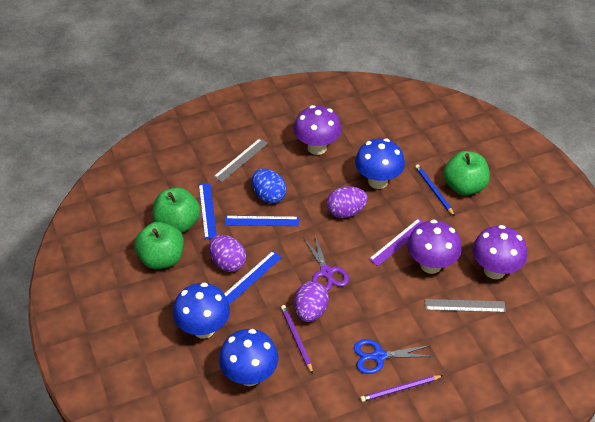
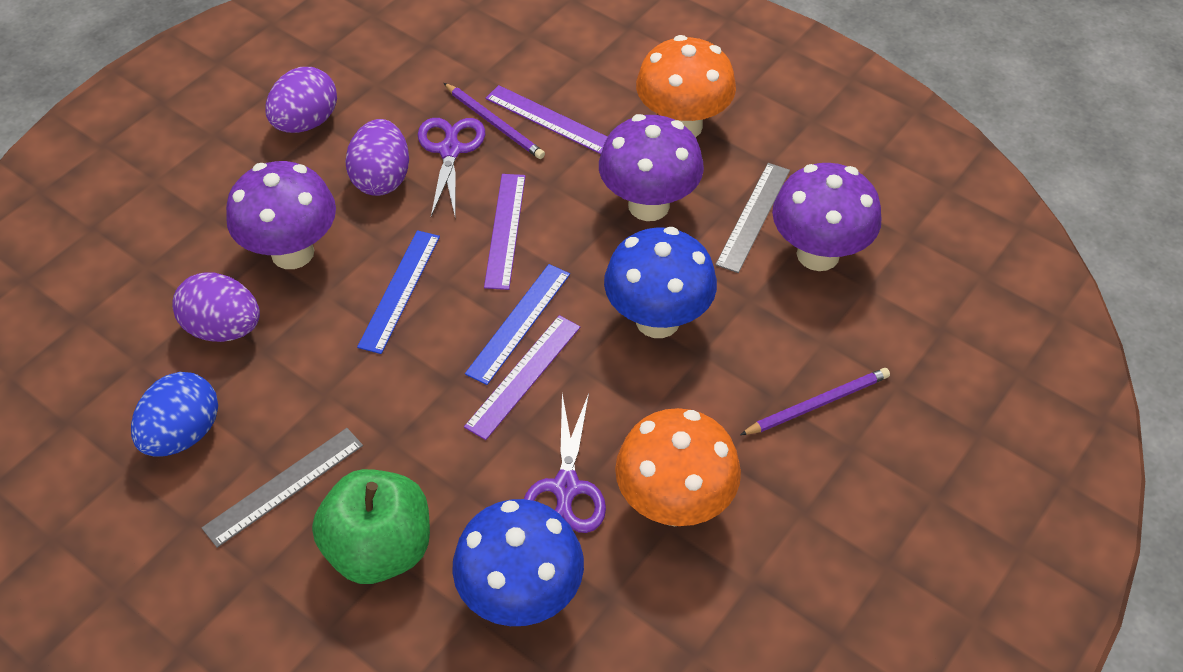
blue mushroom: 3 -> 2
blue pencil: 1 -> 0
blue ruler: 3 -> 2
blue scissors: 1 -> 0
green apple: 3 -> 1
orange mushroom: 0 -> 2
purple ruler: 1 -> 3
purple scissors: 1 -> 2

